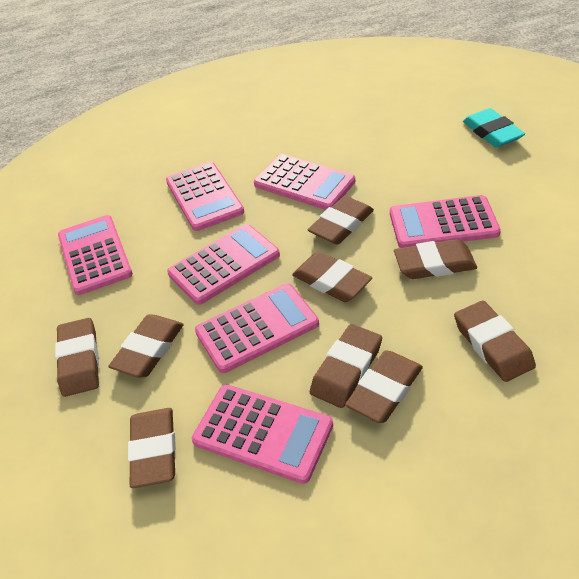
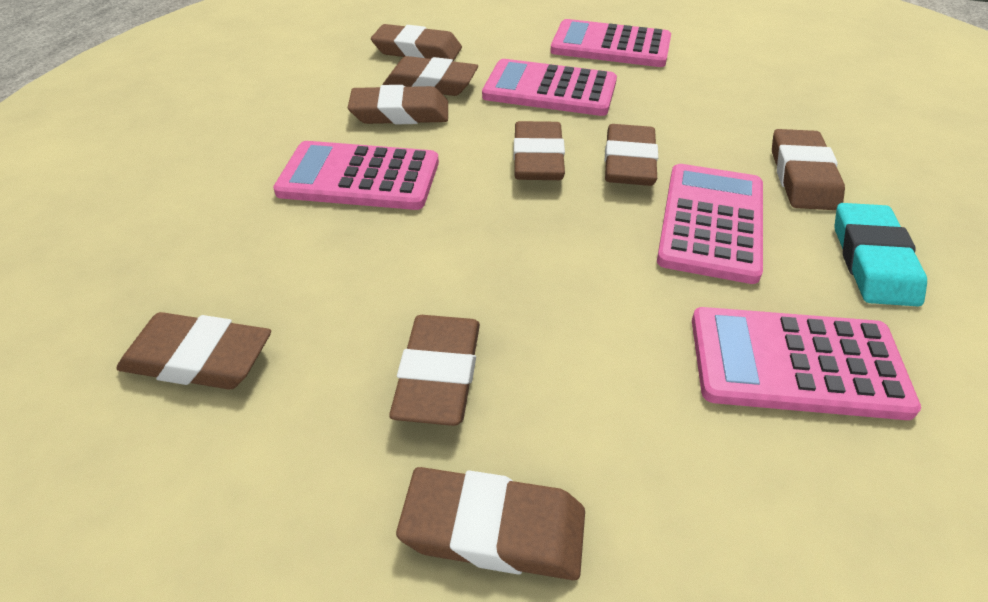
pink calculator: 7 -> 5

